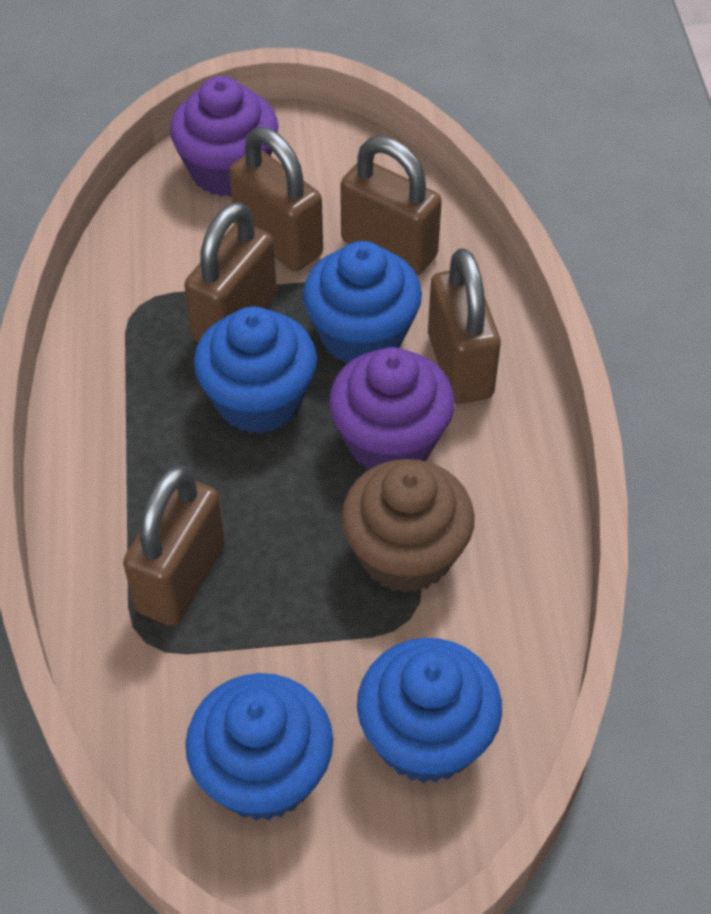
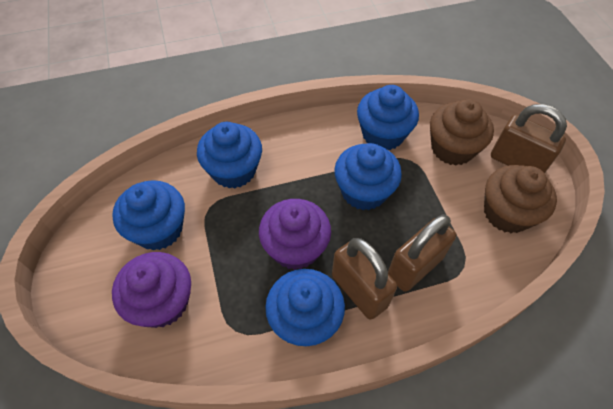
blue cupcake: 4 -> 5
brown cupcake: 1 -> 2
brown padlock: 5 -> 3

